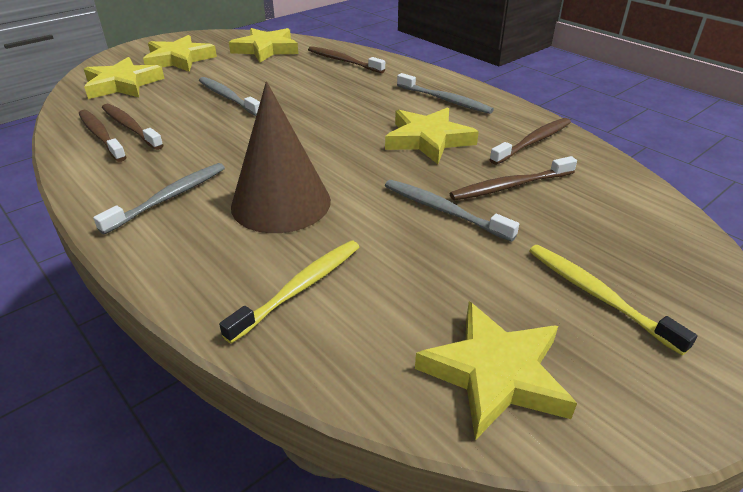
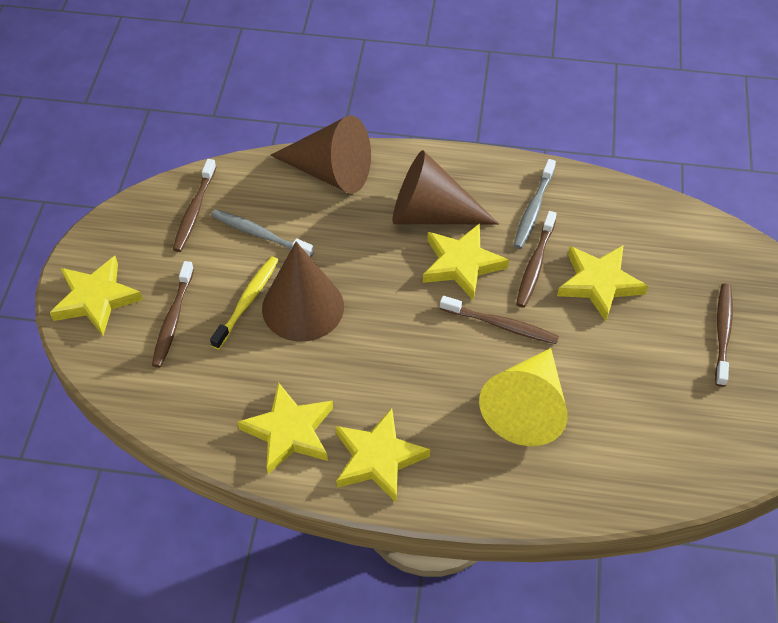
brown cone: 1 -> 3
grey toothbrush: 4 -> 2
yellow cone: 0 -> 1
yellow toothbrush: 2 -> 1

